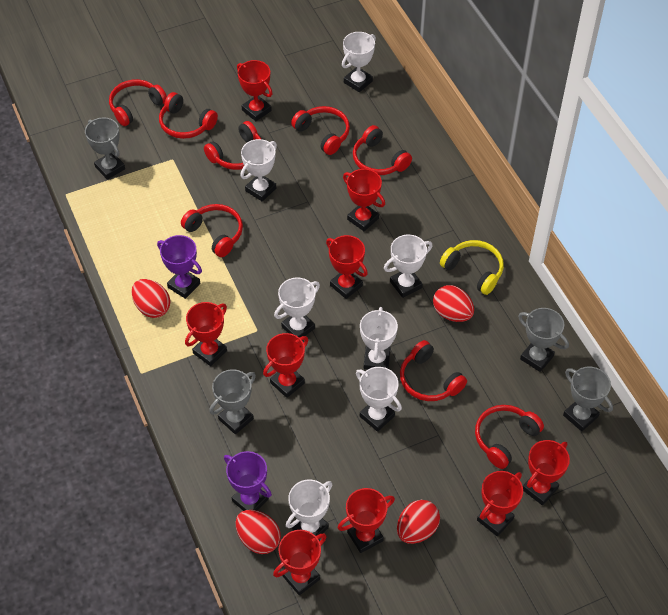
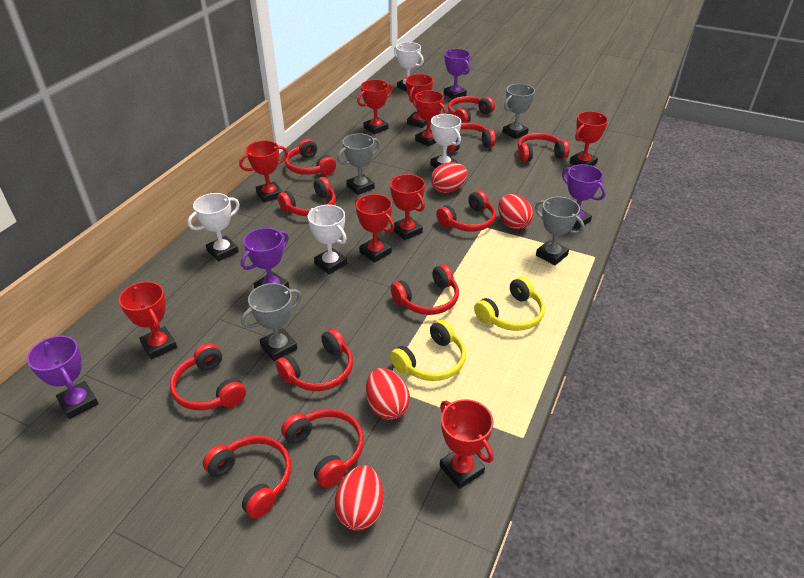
purple trophy: 2 -> 4
red headphones: 8 -> 11
white trophy: 7 -> 4
yellow headphones: 1 -> 2

